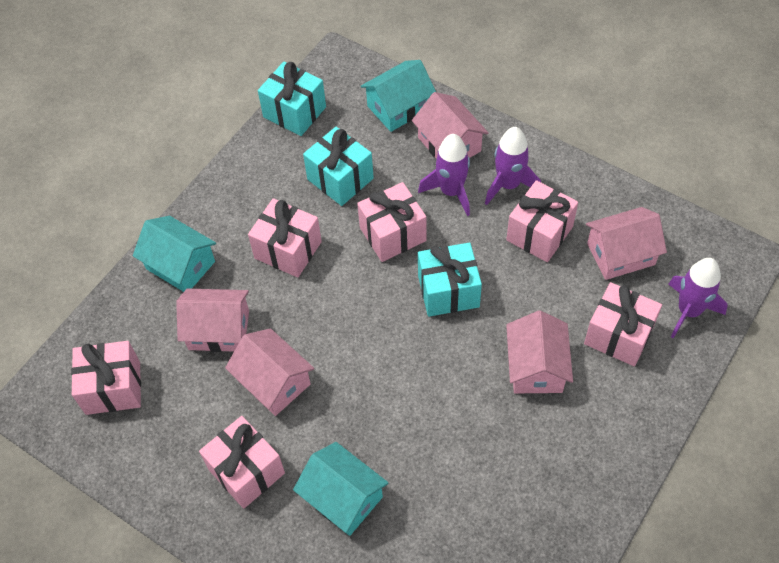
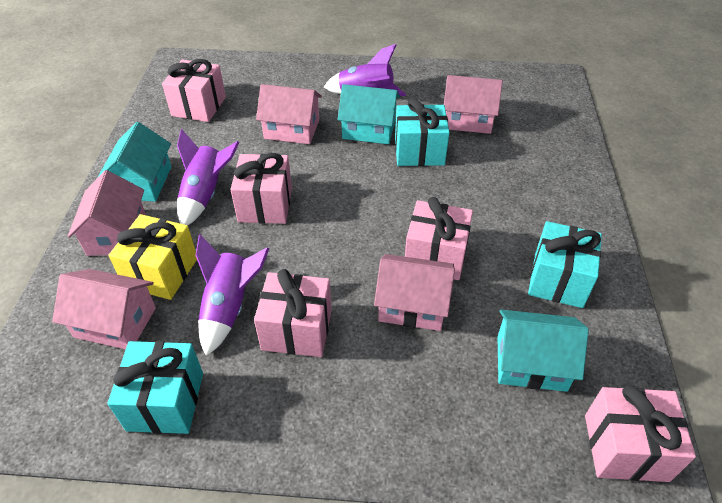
pink gift: 6 -> 5
yellow gift: 0 -> 1

